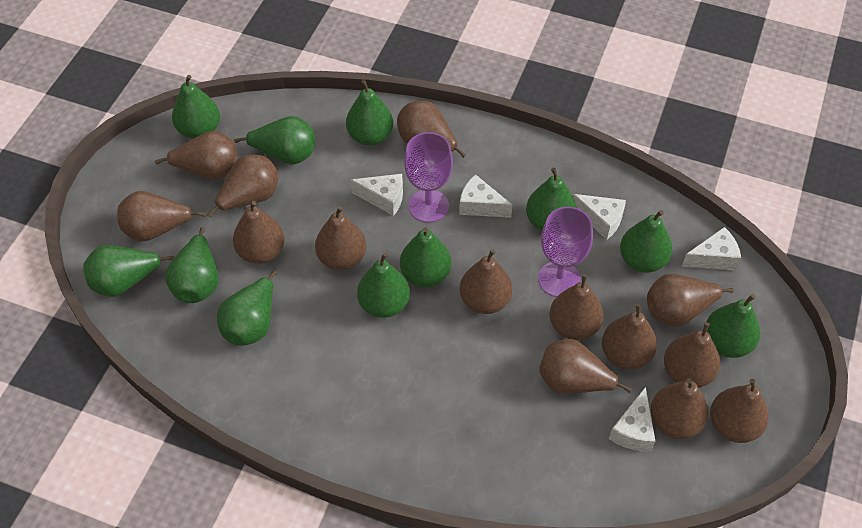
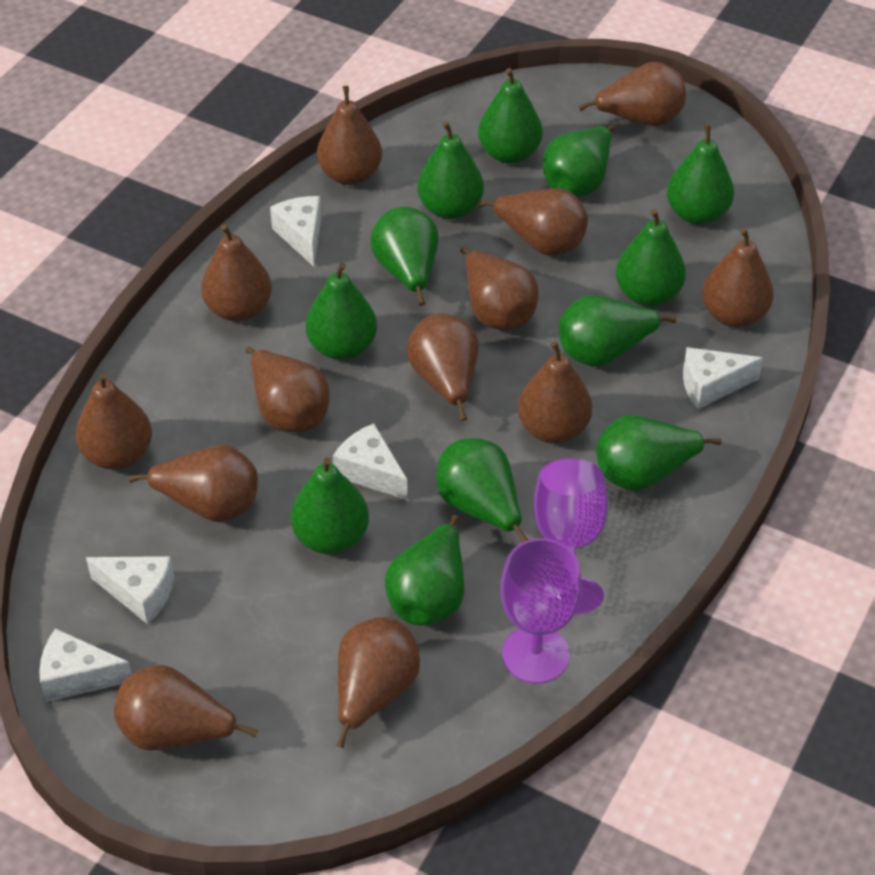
brown pear: 14 -> 13
green pear: 11 -> 12

